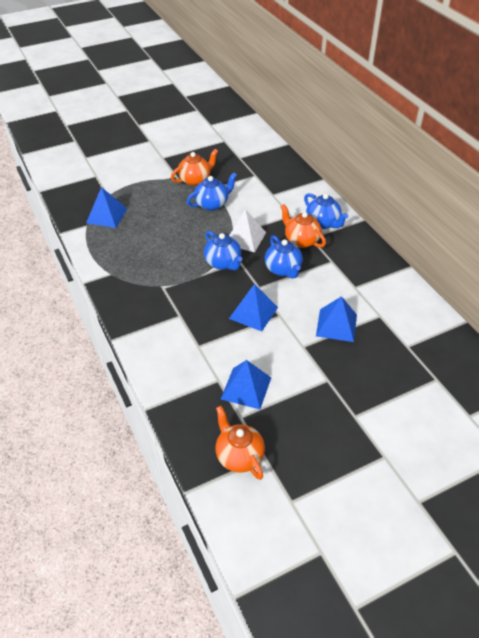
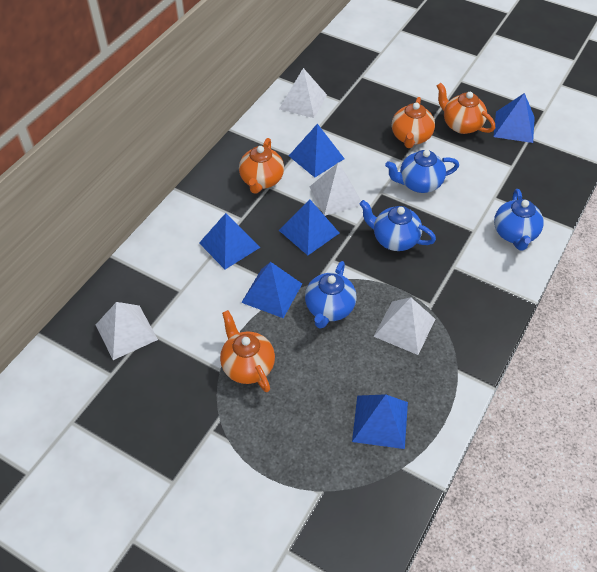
blue pyramid: 4 -> 6
orange teapot: 3 -> 4
white pyramid: 1 -> 4

